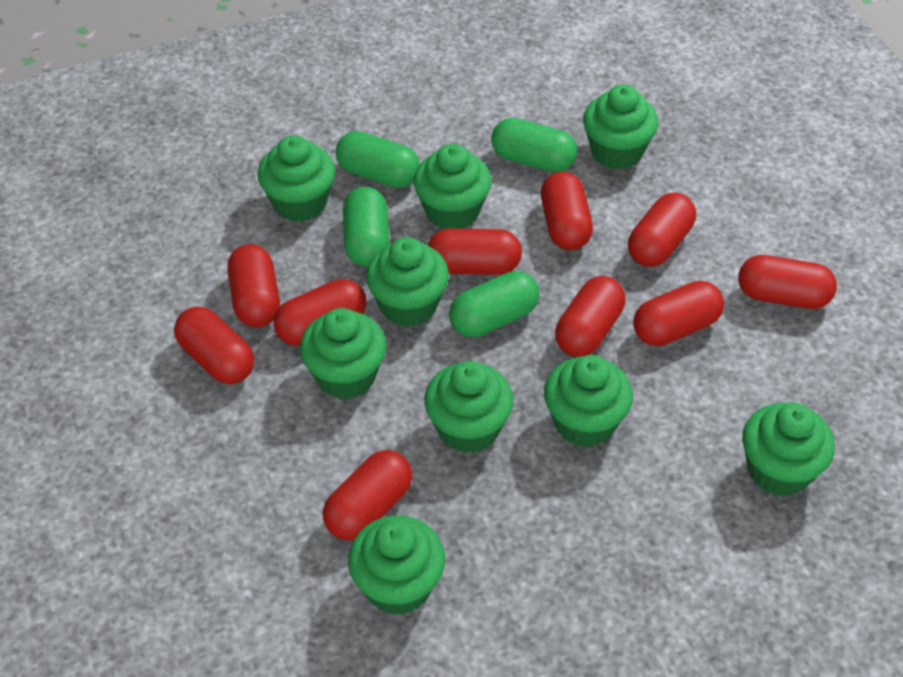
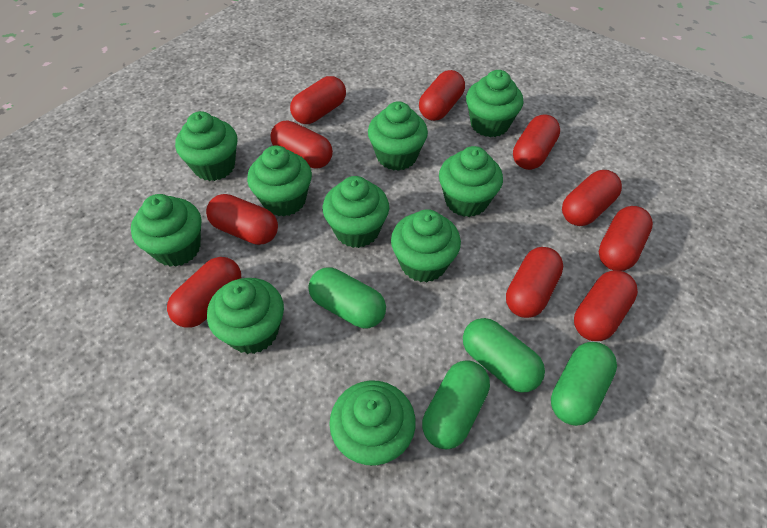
green cupcake: 9 -> 10

